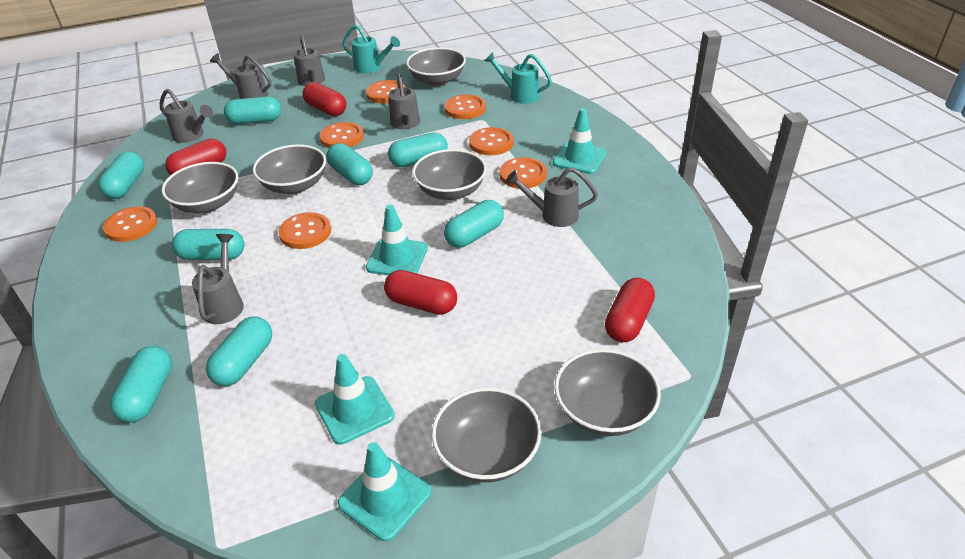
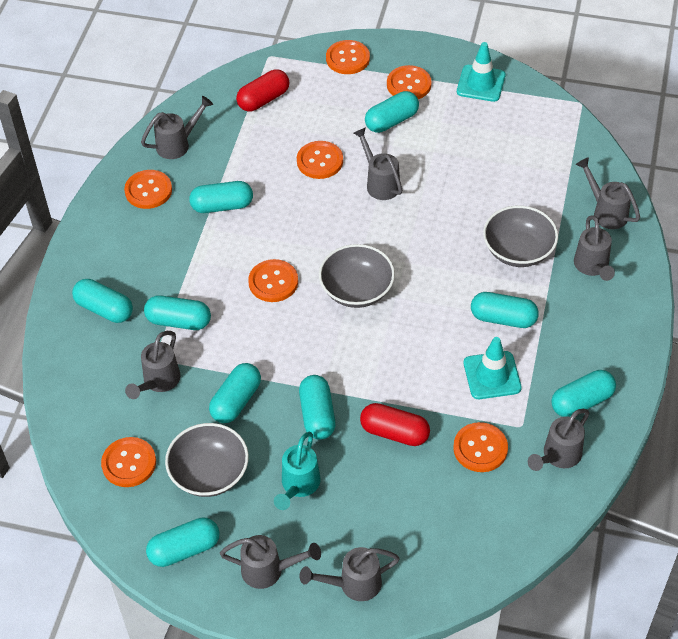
grey bowl: 6 -> 3
grey watering can: 6 -> 8
red capsule: 4 -> 2
turquoise capsule: 8 -> 9
turquoise traffic cone: 4 -> 2
turquoise watering can: 2 -> 1

